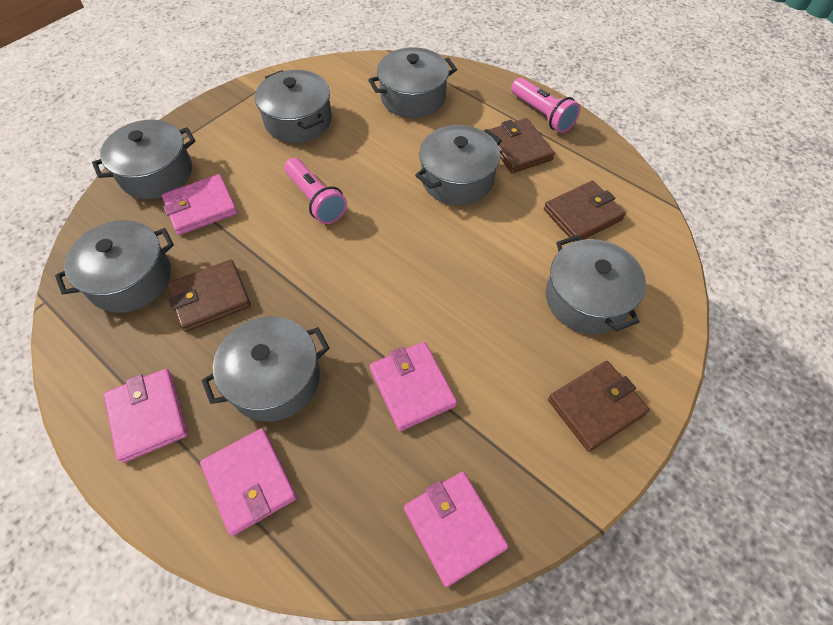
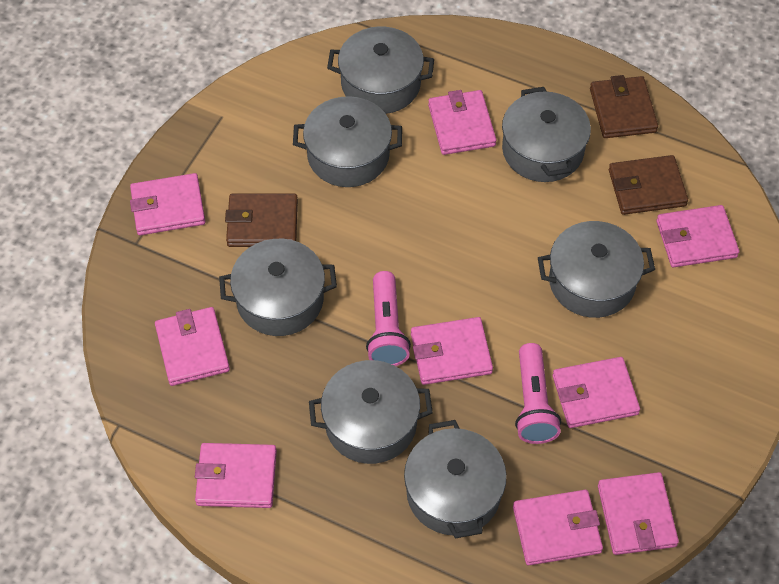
brown wallet: 4 -> 3
pink wallet: 5 -> 9

